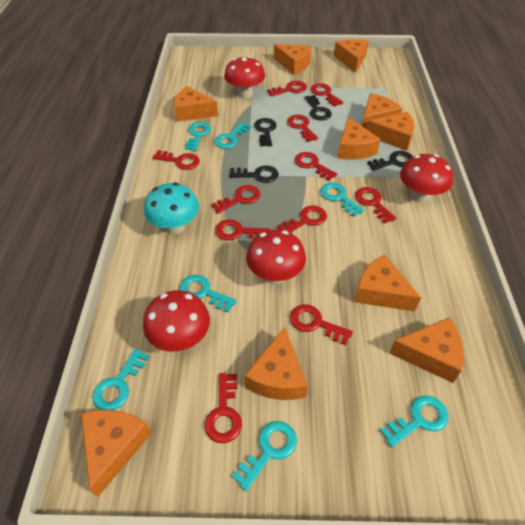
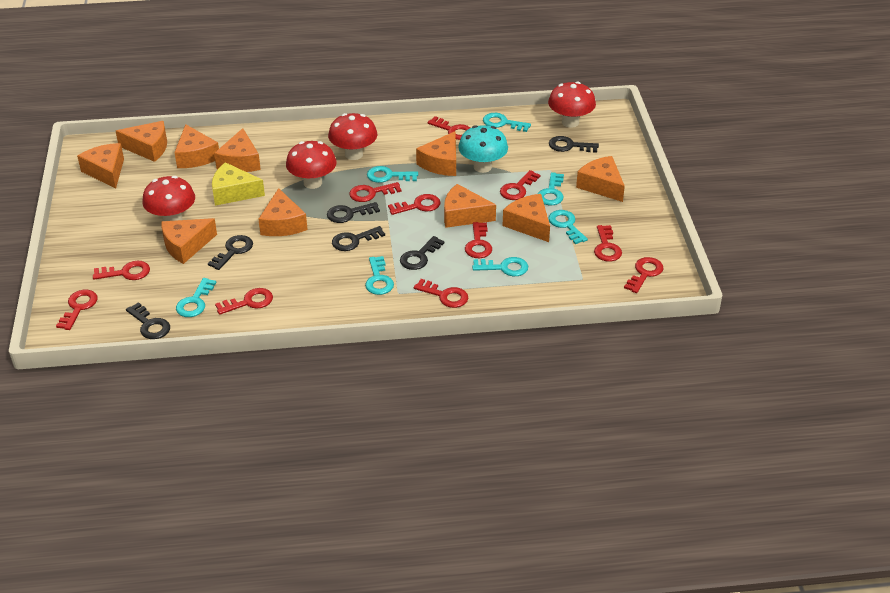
black key: 4 -> 6
yellow cheese: 0 -> 1

